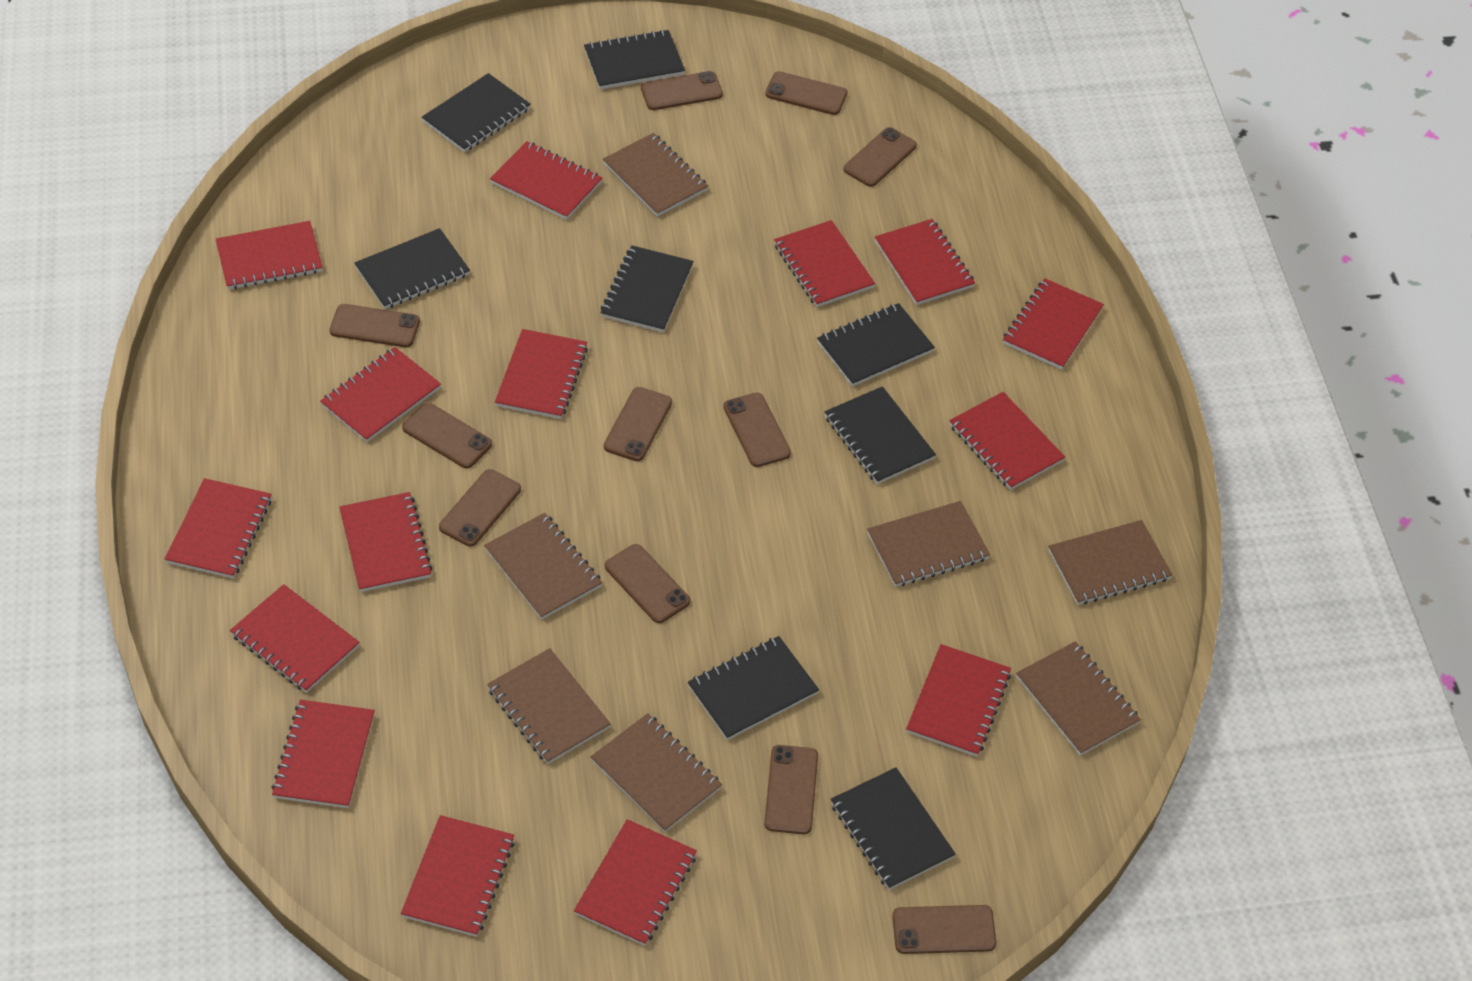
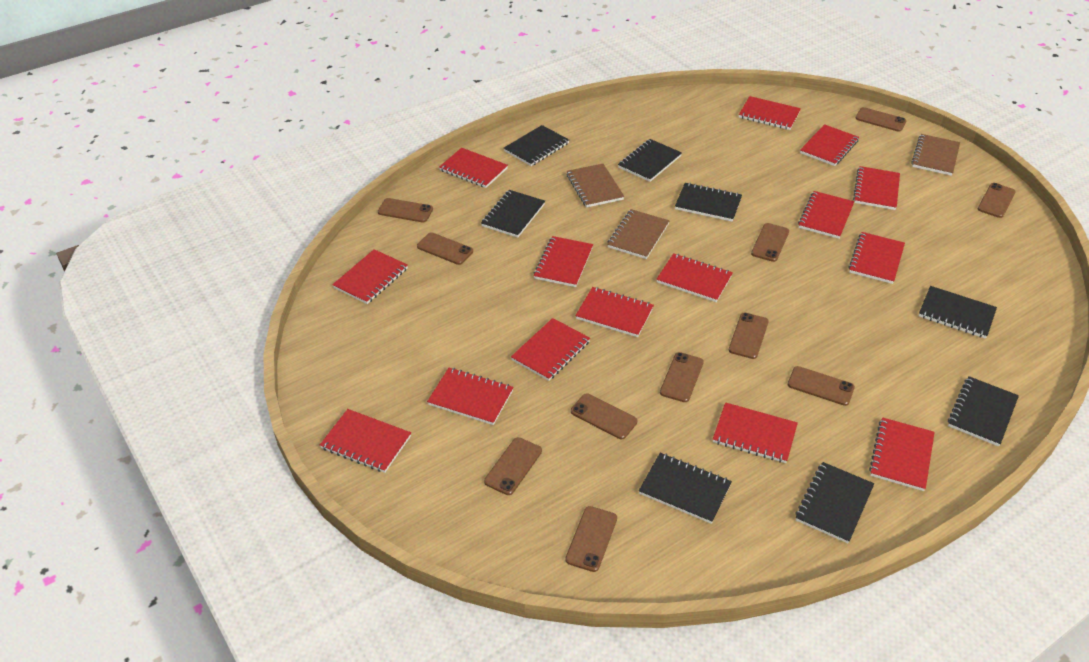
brown notebook: 7 -> 3

